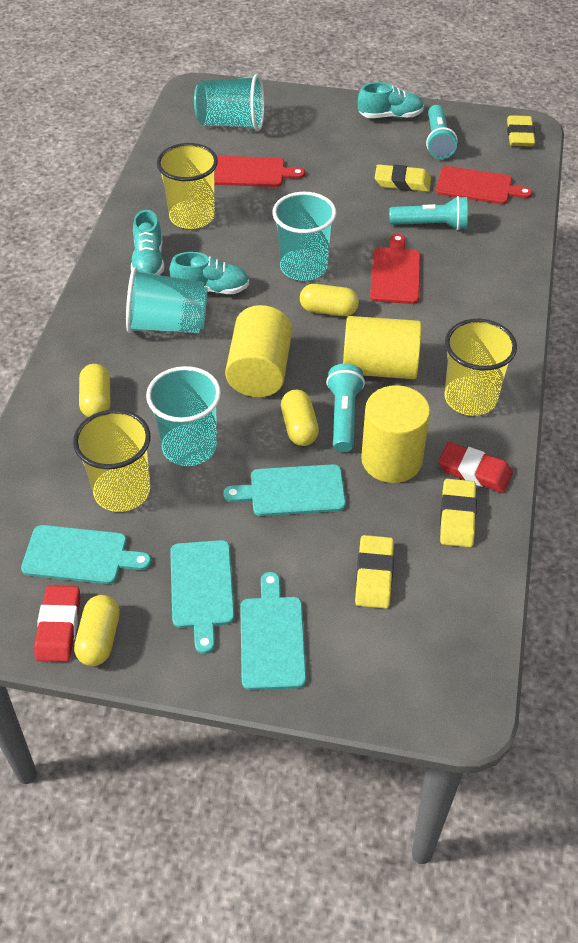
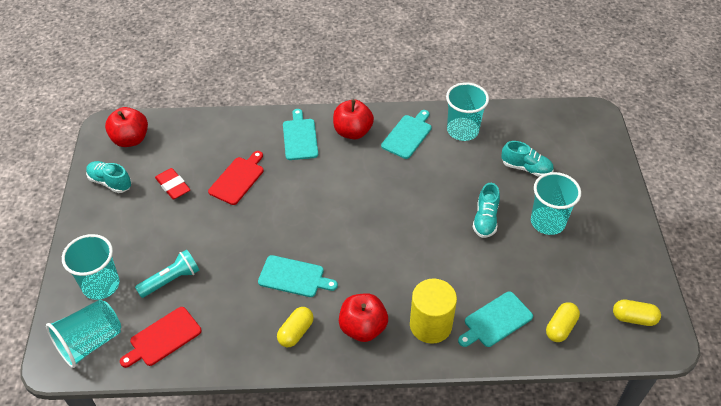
red apple: 0 -> 3
red cutting board: 3 -> 2
red eraser: 2 -> 1
turquoise flashlight: 3 -> 1
yellow capsule: 4 -> 3
yellow cup: 3 -> 0
yellow cylinder: 3 -> 1
yellow eraser: 4 -> 0

